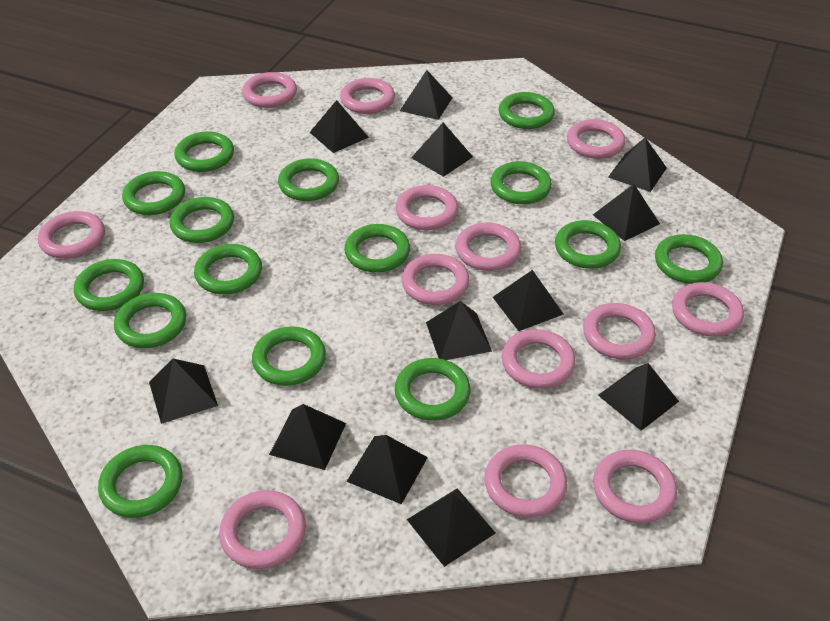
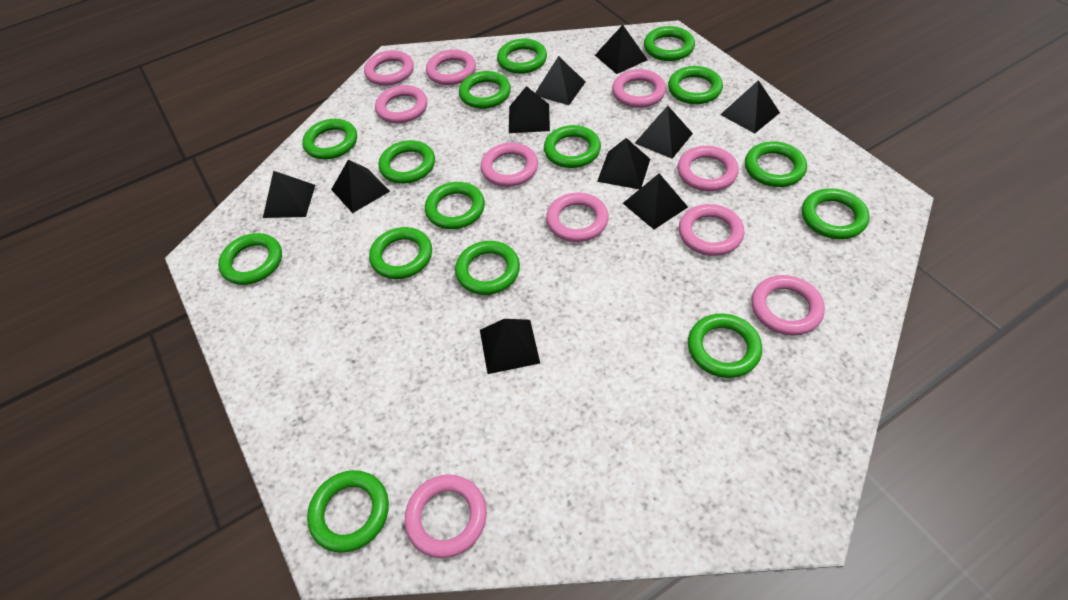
black pyramid: 12 -> 10
pink ring: 13 -> 10

